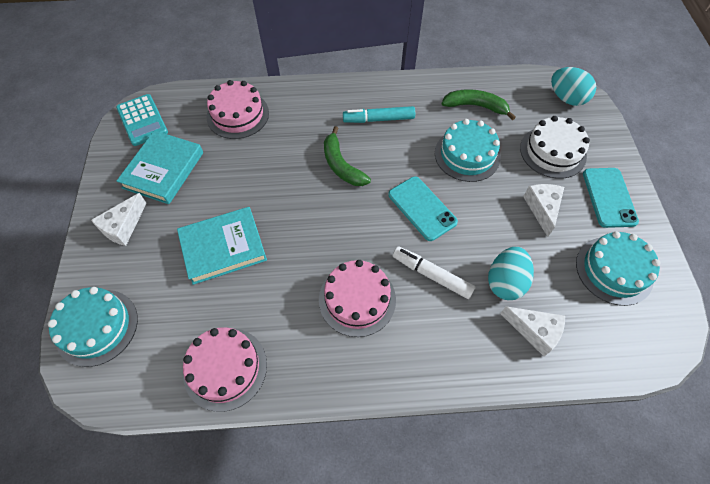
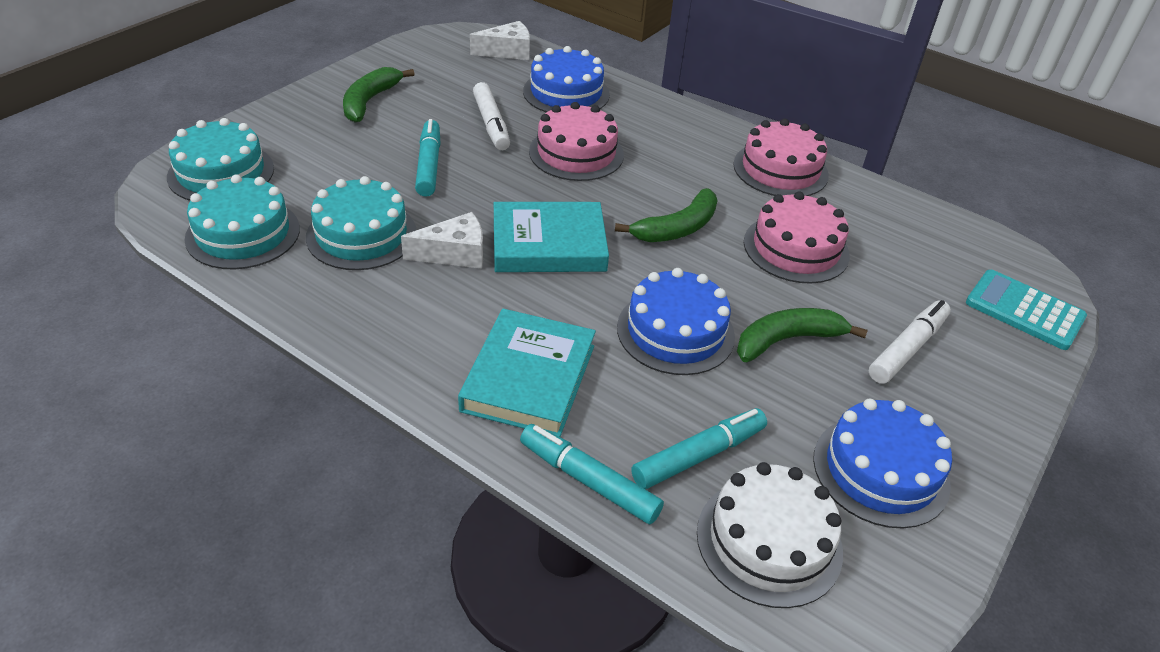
blue cake: 0 -> 3
green banana: 2 -> 3
turquoise egg: 2 -> 0
turquoise marker: 1 -> 3
turquoise phone: 2 -> 0
white cheese: 3 -> 2
white marker: 1 -> 2

